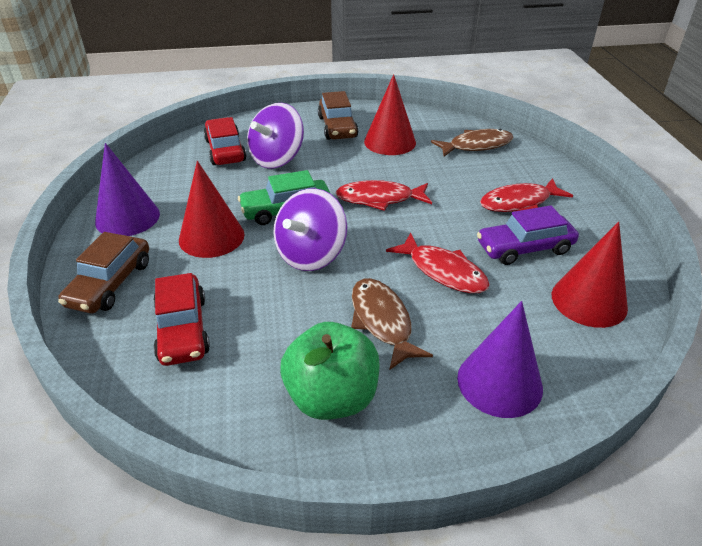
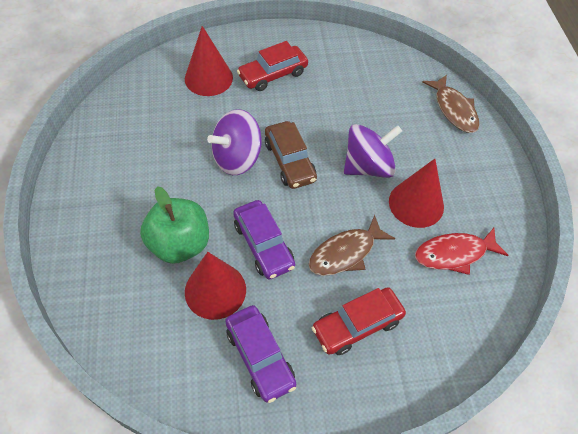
brown car: 2 -> 1
green car: 1 -> 0
purple car: 1 -> 2
purple cone: 2 -> 0
red fish: 3 -> 1

